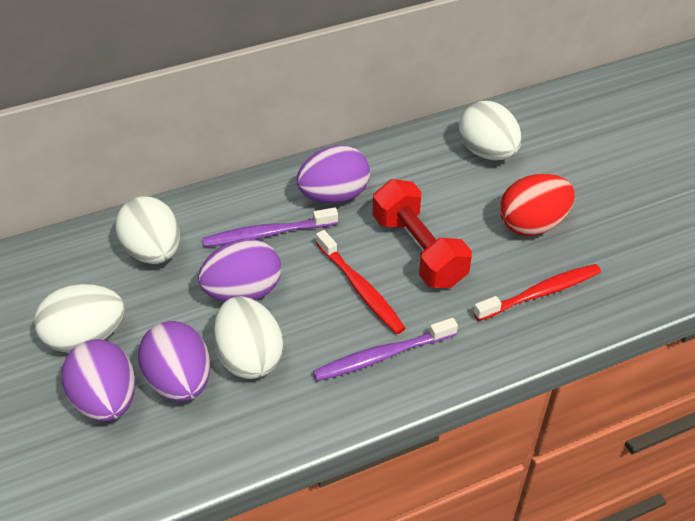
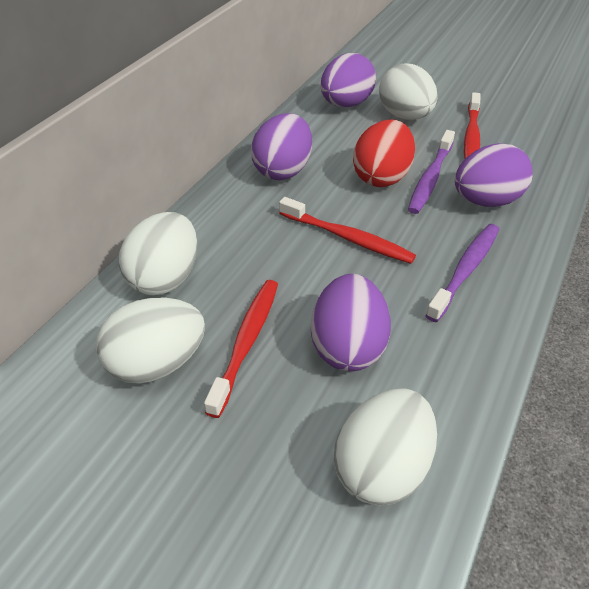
red dumbbell: 1 -> 0
red toothbrush: 2 -> 3

